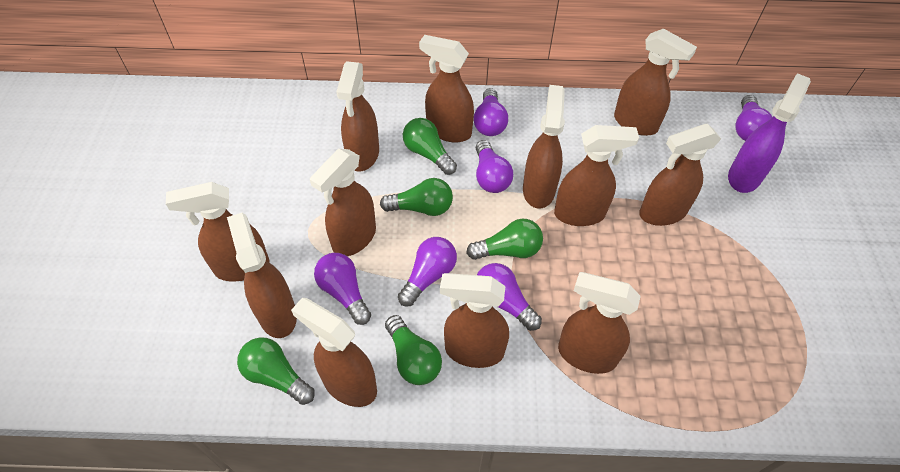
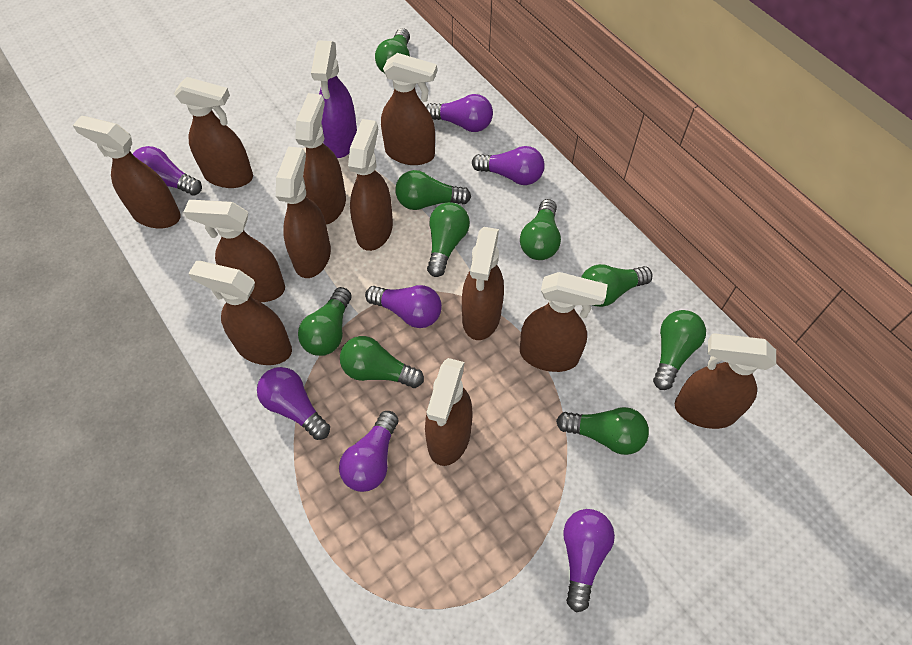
green light bulb: 5 -> 9
purple light bulb: 6 -> 7

